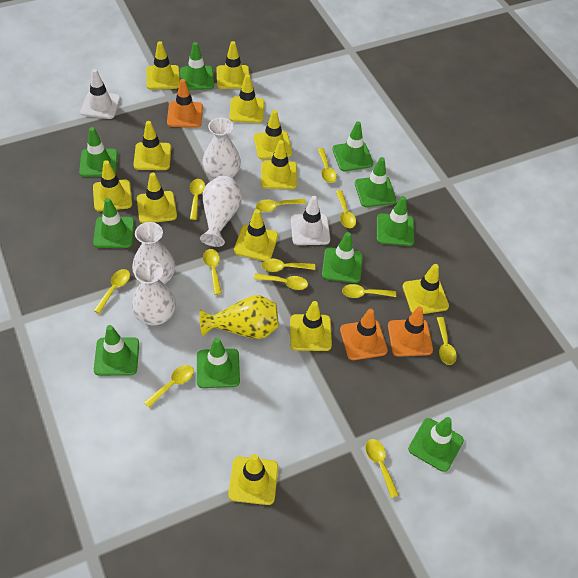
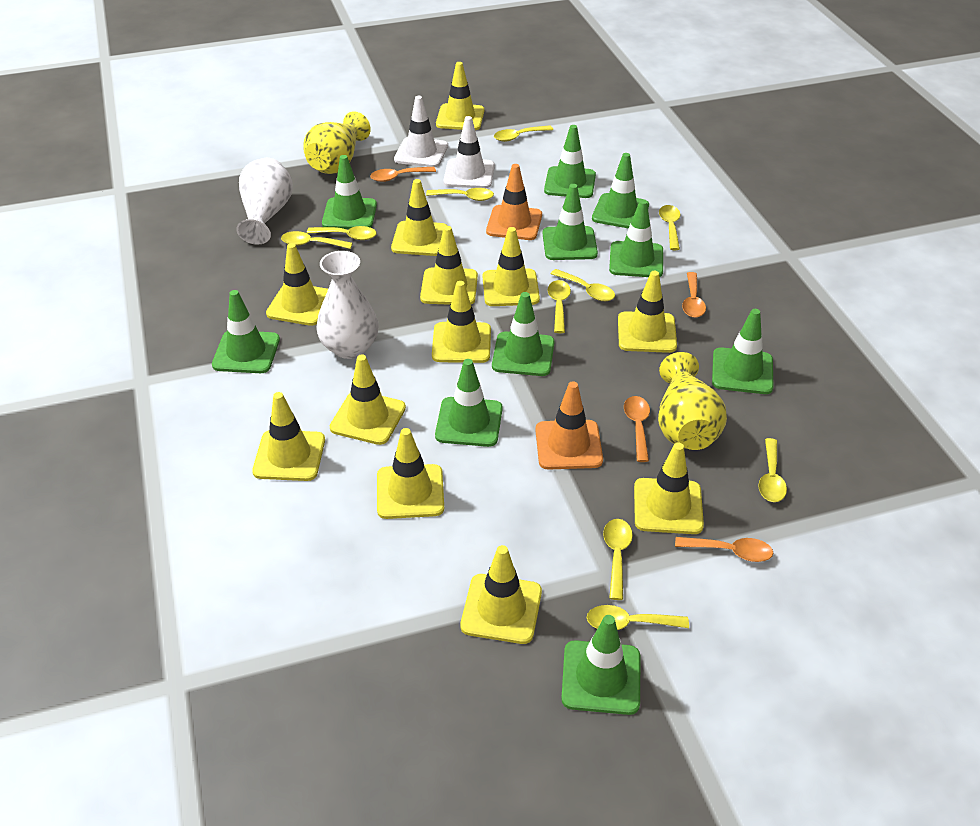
orange spoon: 0 -> 4
orange traffic cone: 3 -> 2
white vase: 4 -> 2
yellow spoon: 12 -> 10
yellow vase: 1 -> 2

